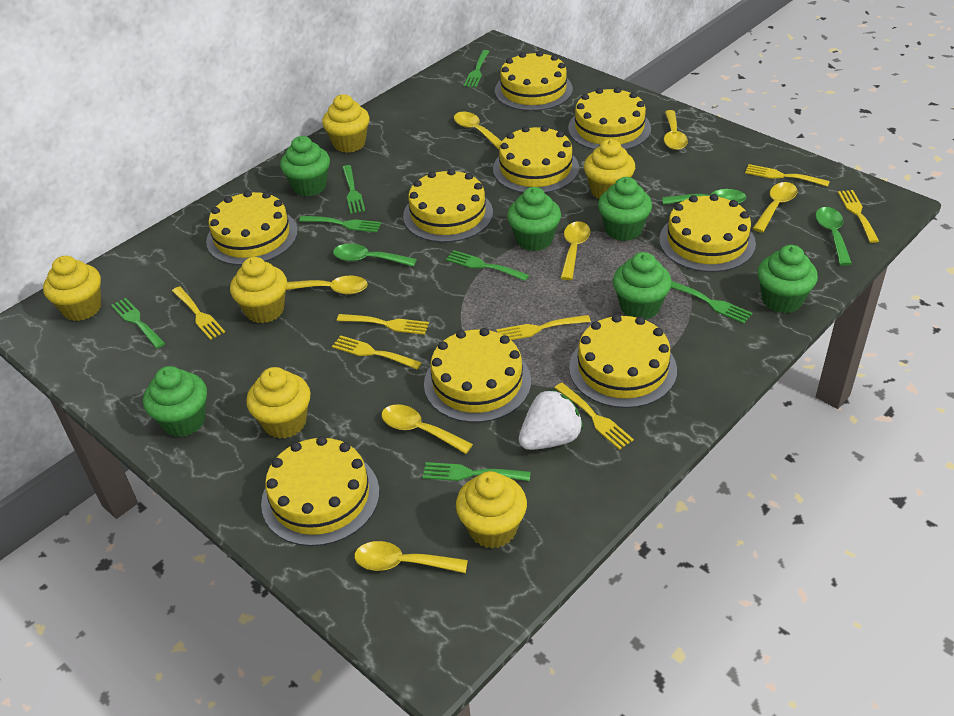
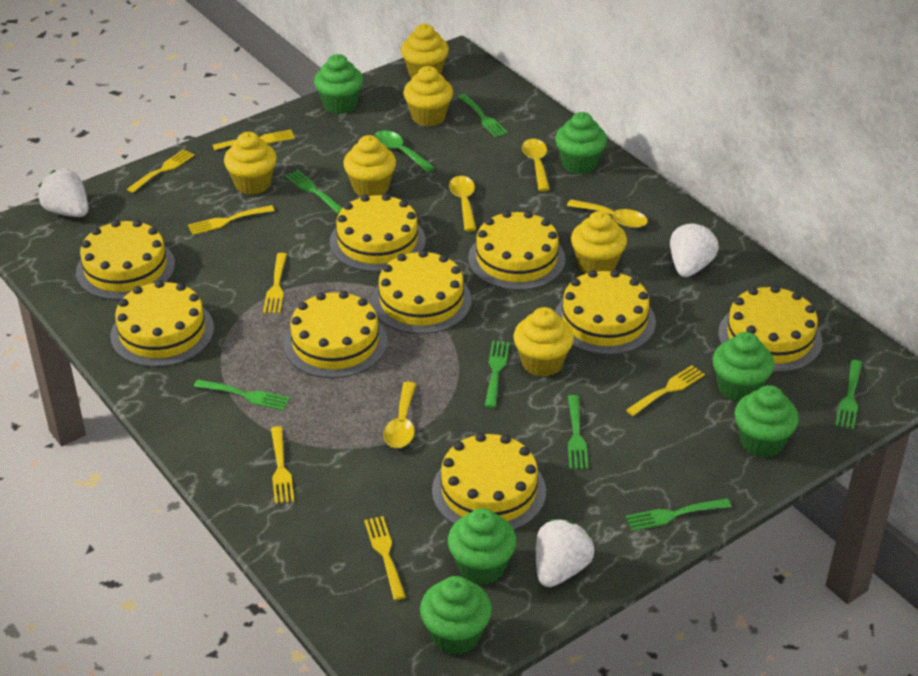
green spoon: 3 -> 1
white strawberry: 1 -> 3
yellow spoon: 7 -> 4

